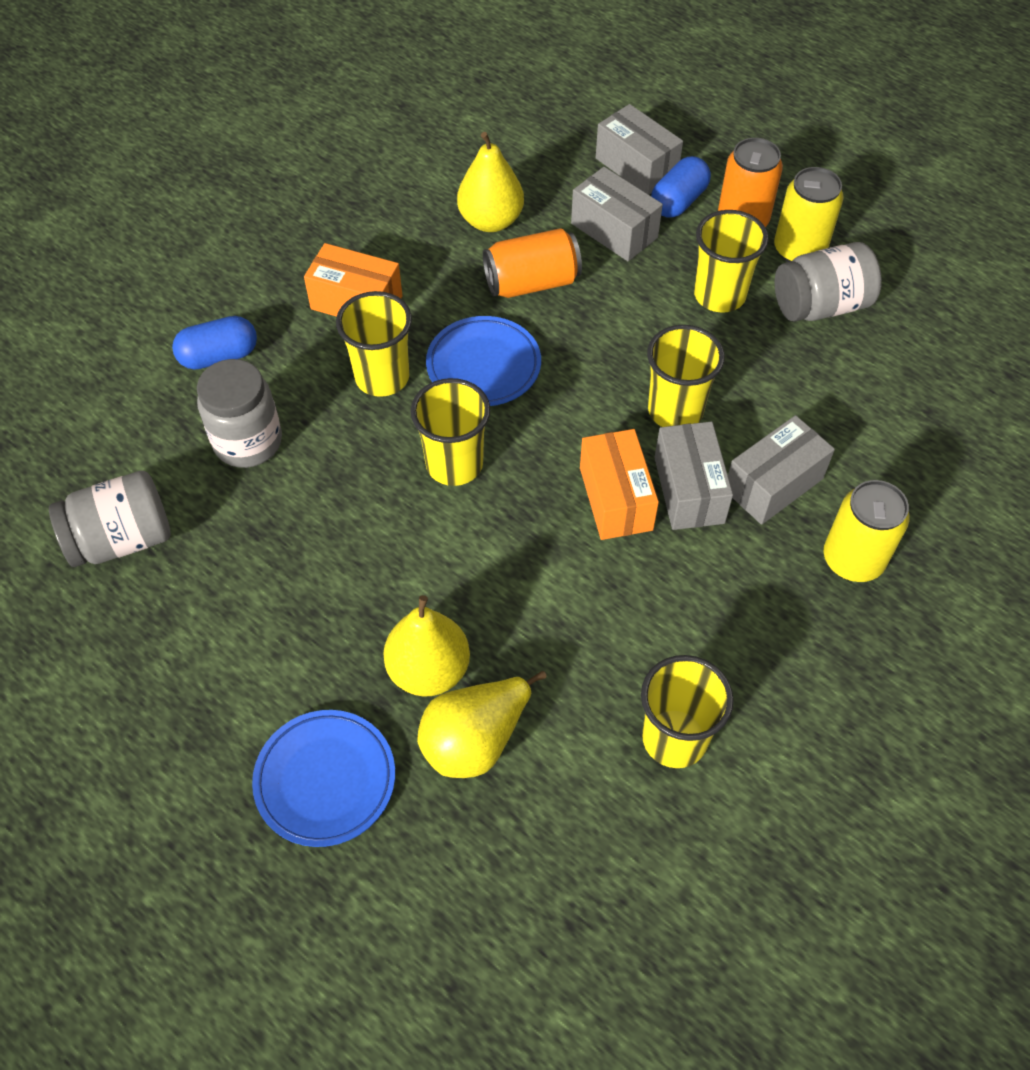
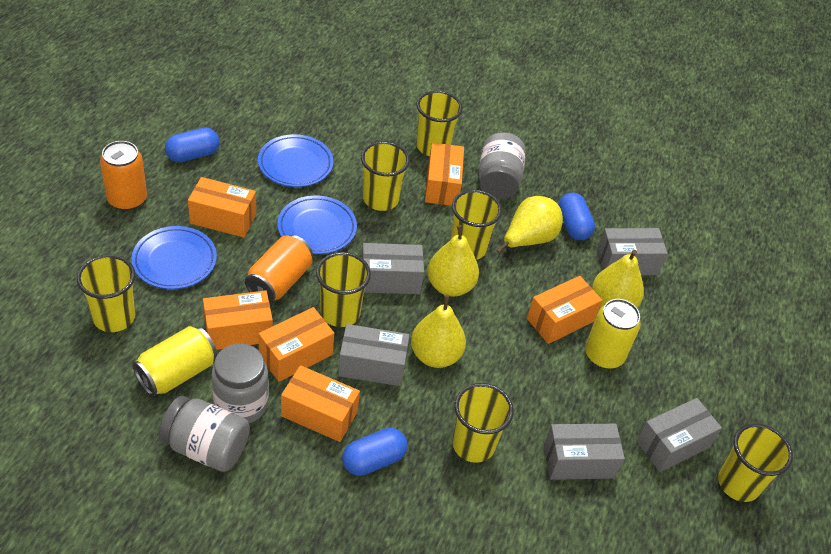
blue capsule: 2 -> 3
blue plate: 2 -> 3
grey box: 4 -> 5
orange box: 2 -> 6
yellow cup: 5 -> 7
yellow pear: 3 -> 4

